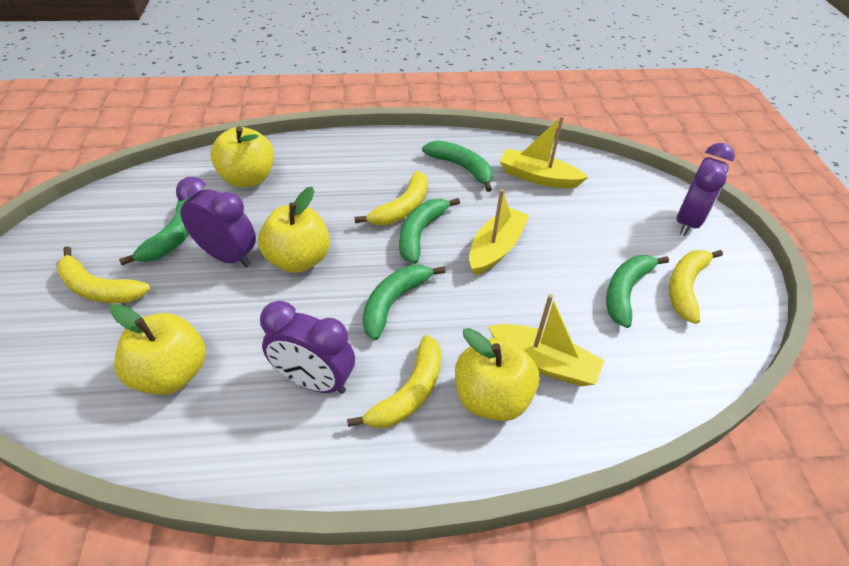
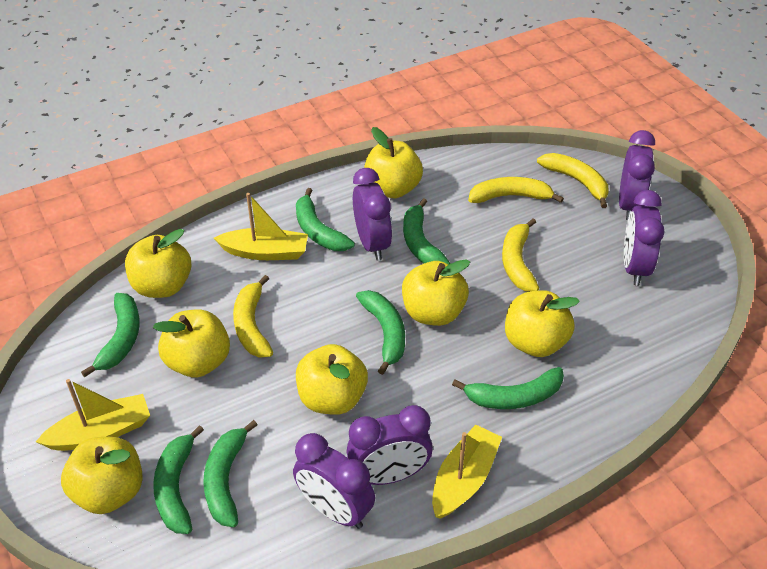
green banana: 5 -> 7
purple clock: 3 -> 5
yellow apple: 4 -> 7

